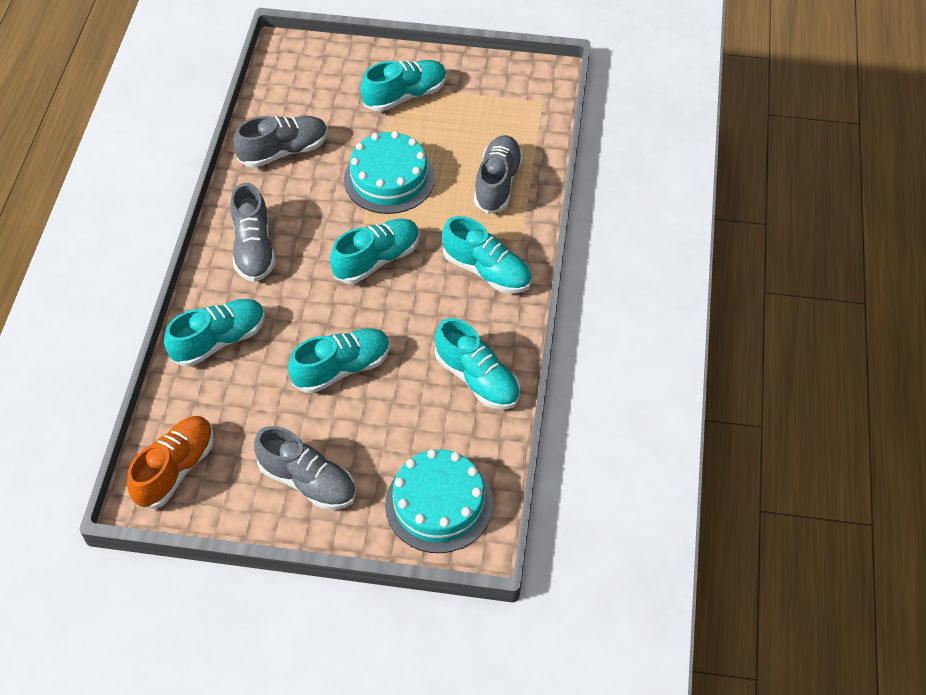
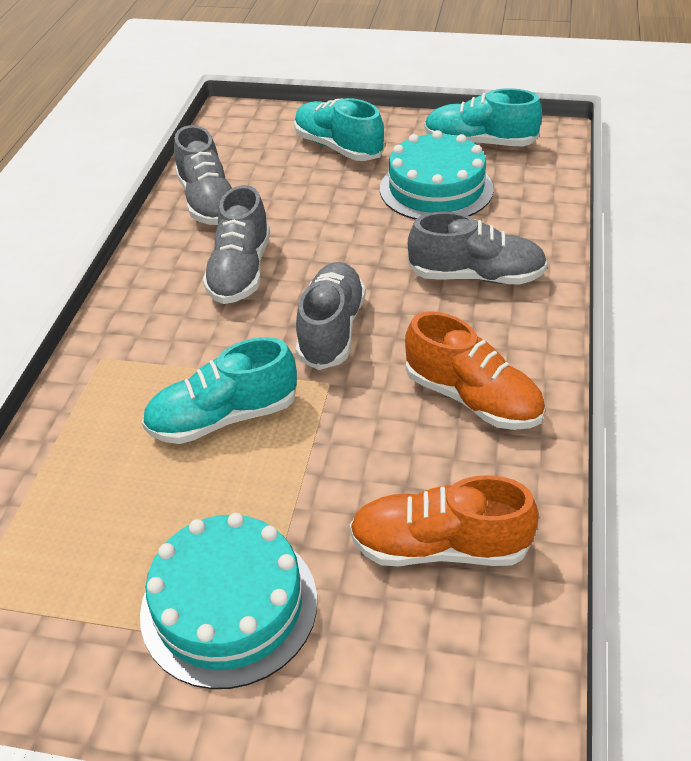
orange shoe: 1 -> 2
turquoise shoe: 6 -> 3

